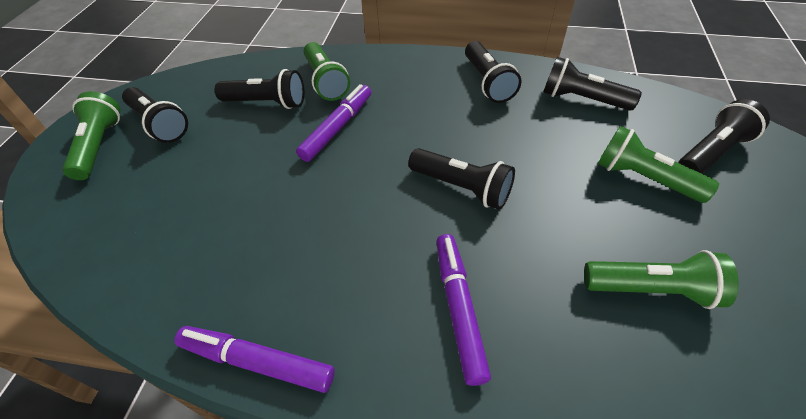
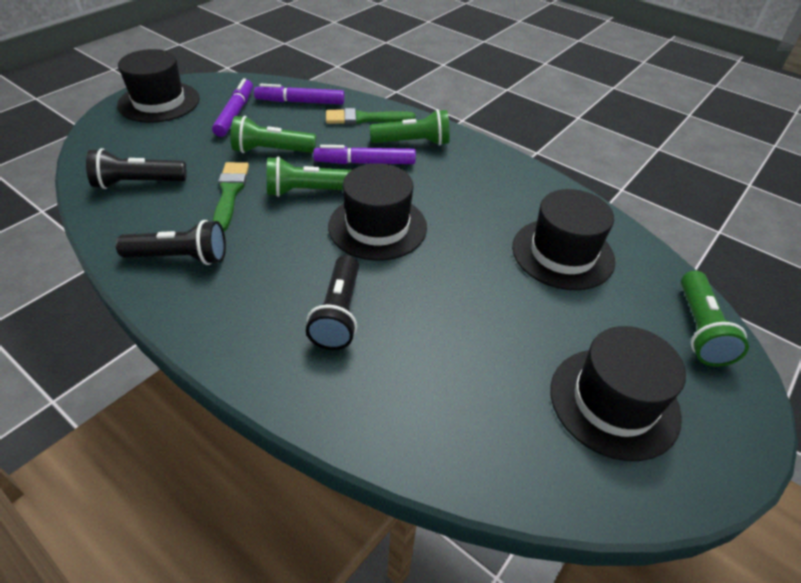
black flashlight: 6 -> 3
black hat: 0 -> 4
green brush: 0 -> 2

